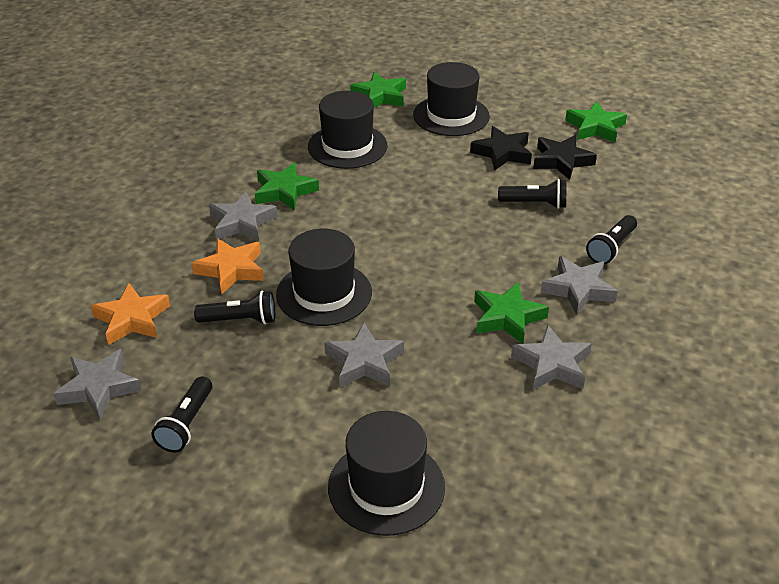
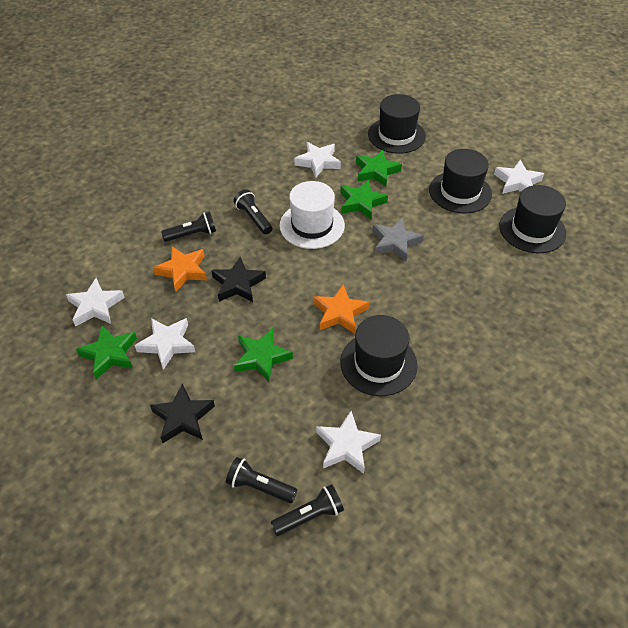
grey star: 5 -> 1
white hat: 0 -> 1
white star: 0 -> 5

